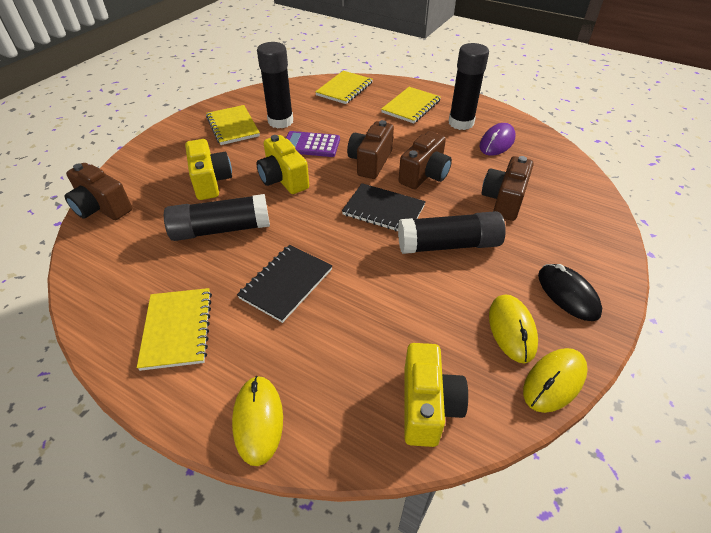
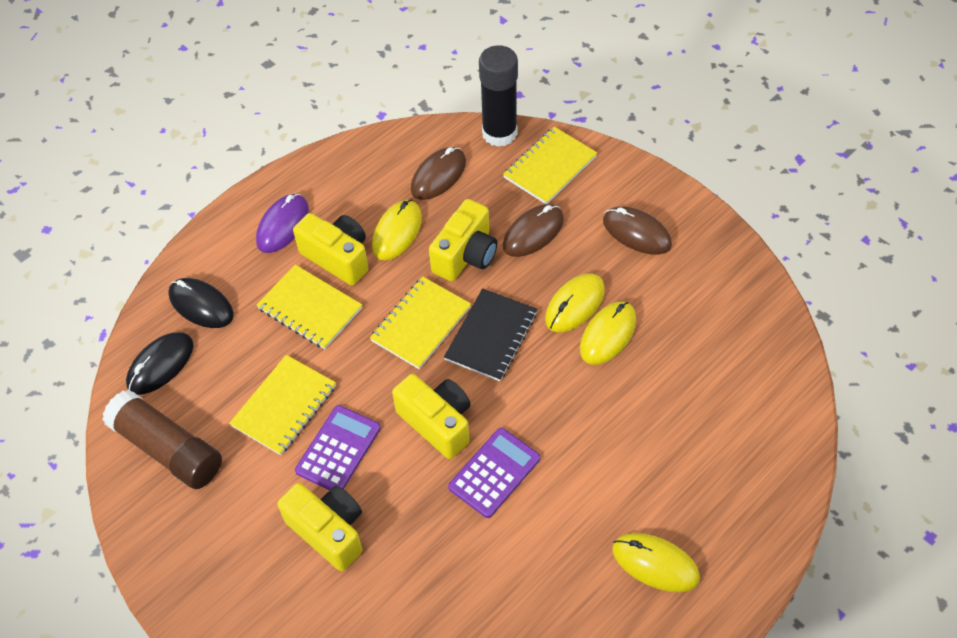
black glue stick: 4 -> 1
black mouse: 1 -> 2
black notebook: 2 -> 1
brown camera: 4 -> 0
brown glue stick: 0 -> 1
brown mouse: 0 -> 3
purple calculator: 1 -> 2
yellow camera: 3 -> 4
yellow mouse: 3 -> 4

